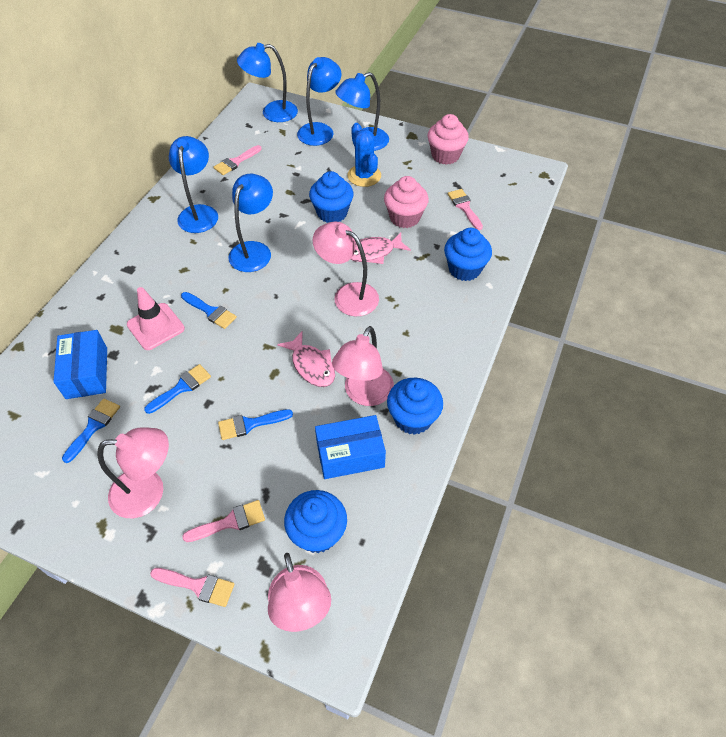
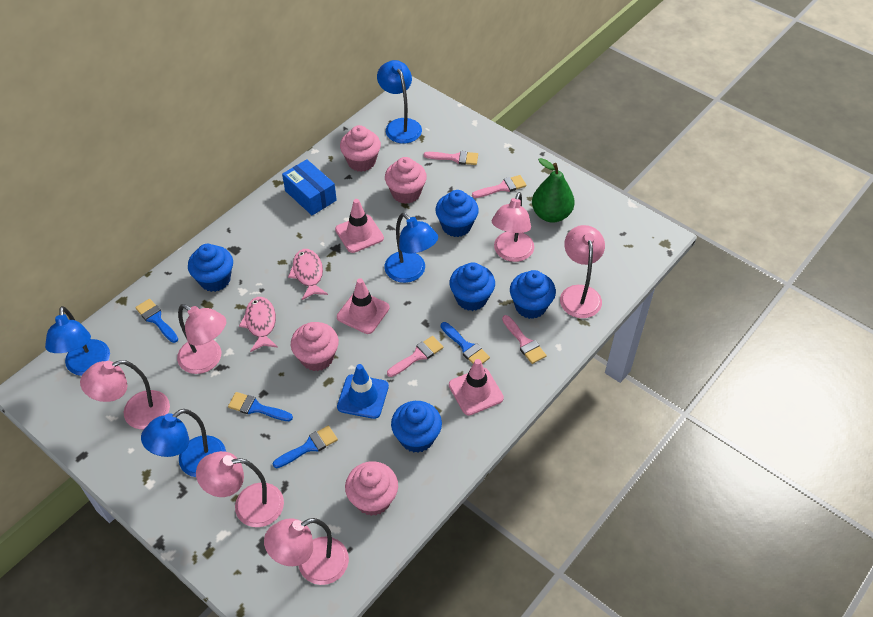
blue box: 2 -> 1
blue cactus: 1 -> 0
blue cupcake: 4 -> 5
blue lamp: 5 -> 4
blue traffic cone: 0 -> 1
green pear: 0 -> 1
pink cupcake: 2 -> 4
pink lamp: 4 -> 6
pink traffic cone: 1 -> 3

